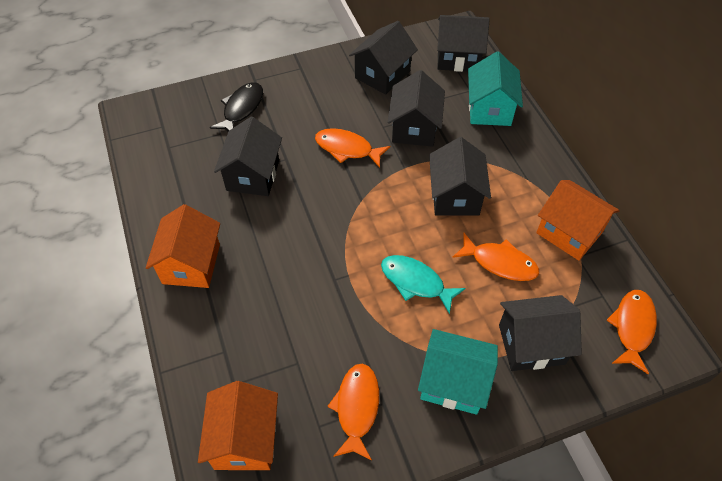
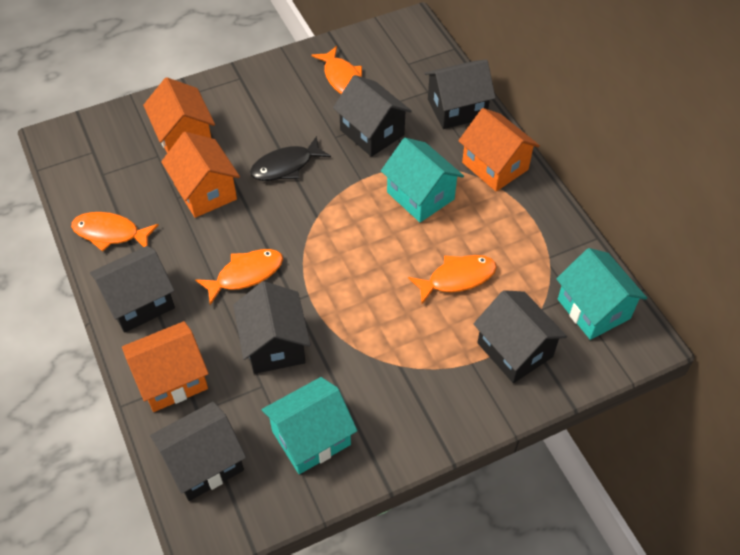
orange house: 3 -> 4
turquoise fish: 1 -> 0
turquoise house: 2 -> 3

